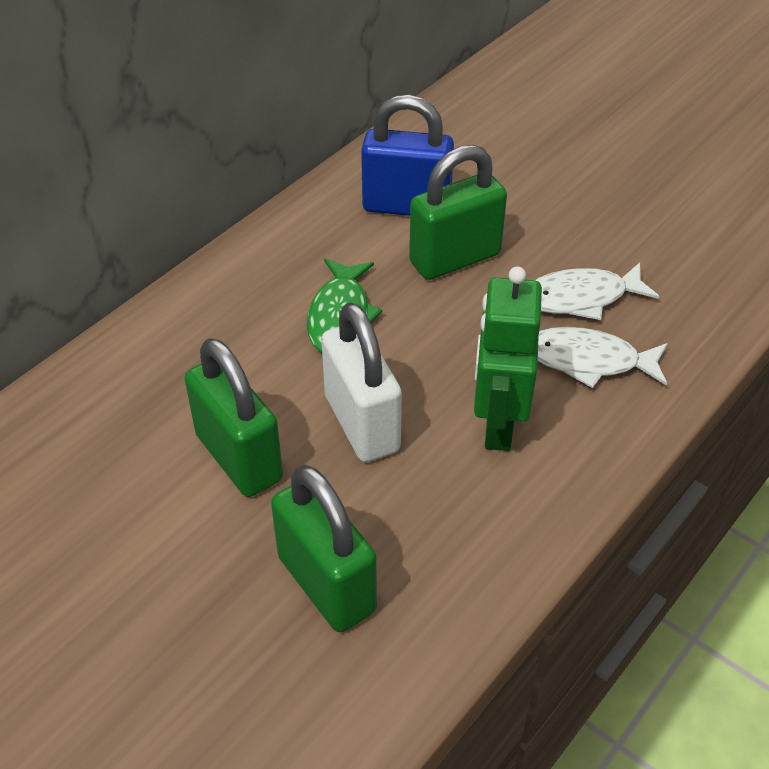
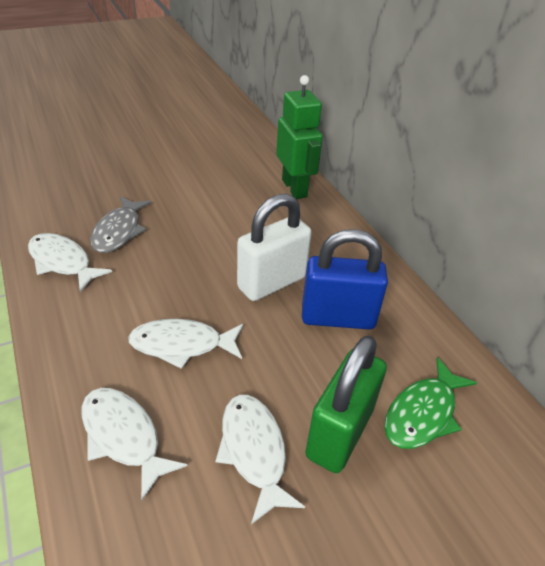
green padlock: 3 -> 1
grey fish: 0 -> 1
white fish: 2 -> 4

